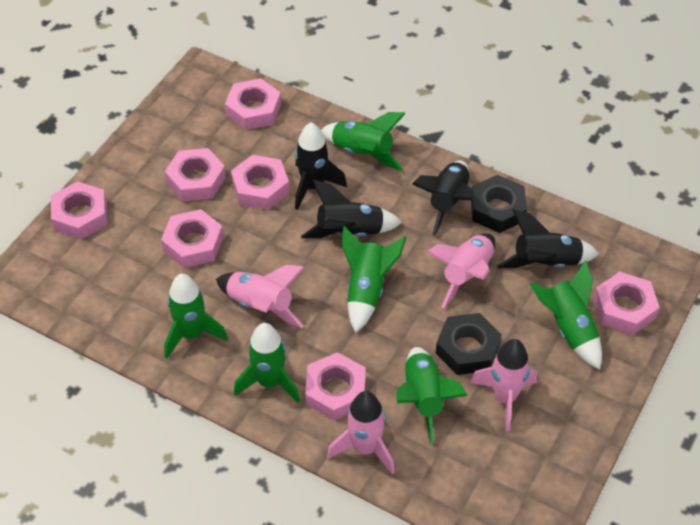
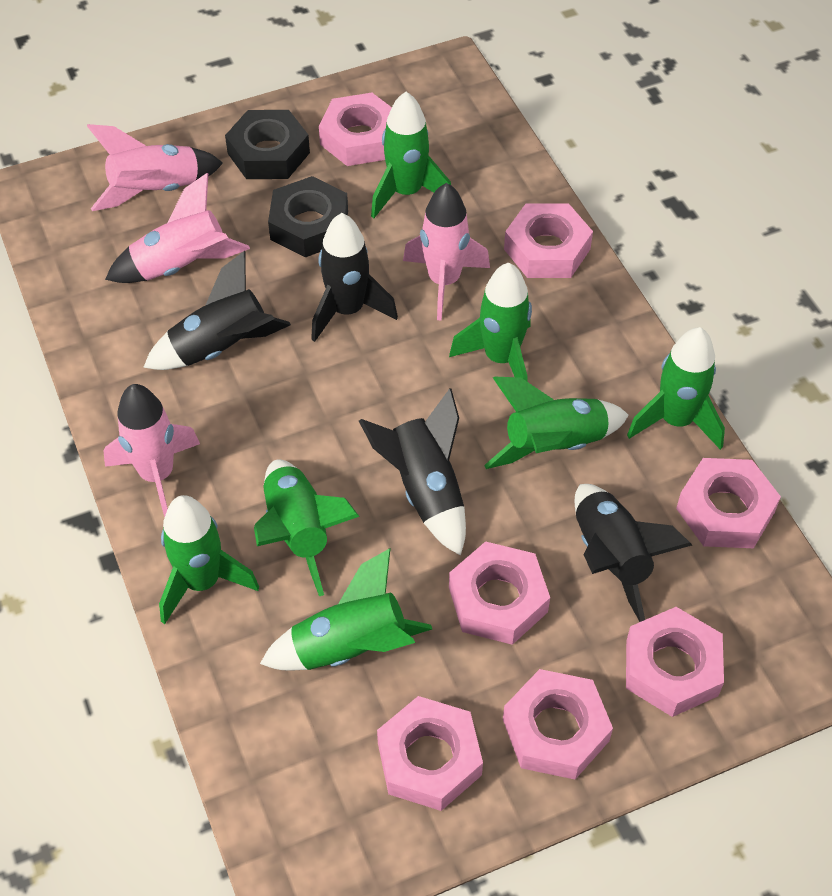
green rocket: 6 -> 7

